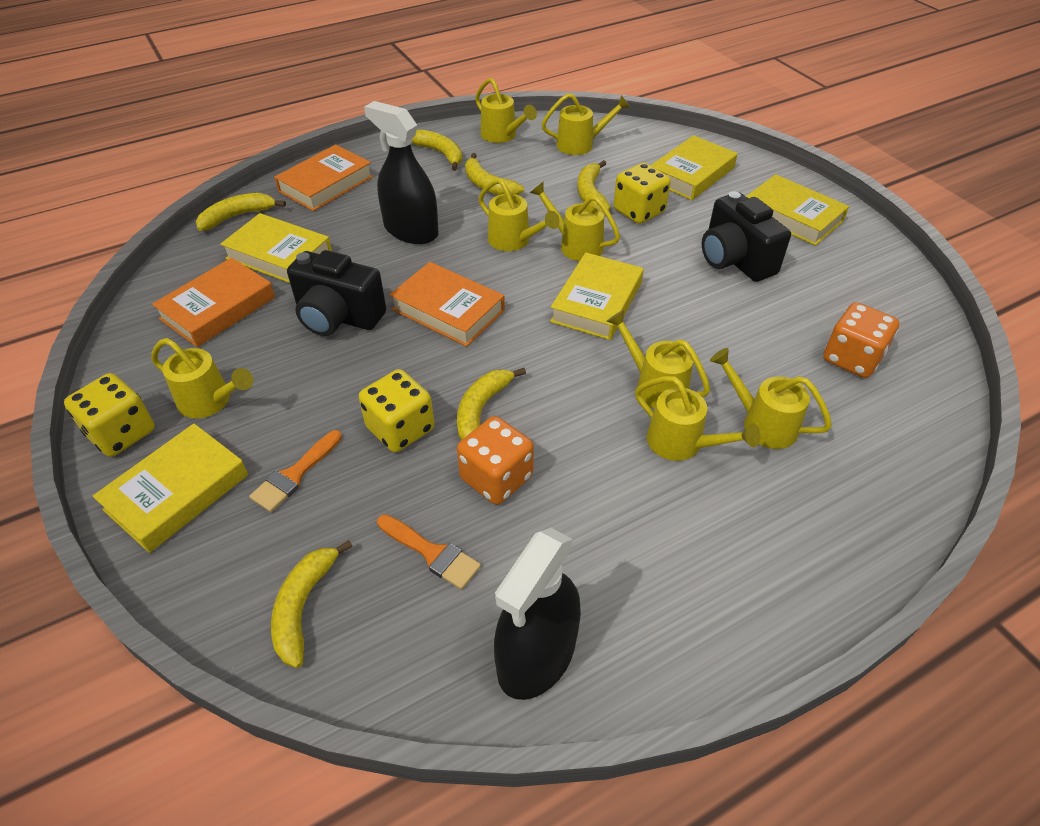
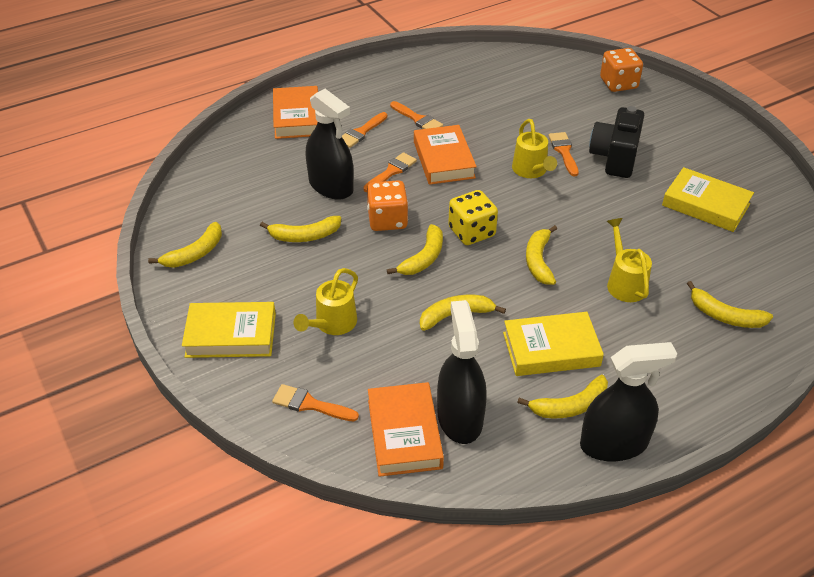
black camera: 2 -> 1
black spray bottle: 2 -> 3
orange brush: 2 -> 5
yellow banana: 6 -> 7
yellow book: 5 -> 3
yellow dice: 3 -> 1
yellow watering can: 8 -> 3

